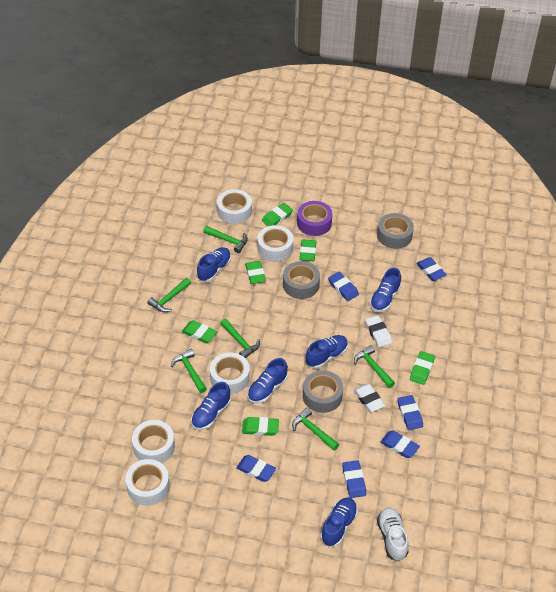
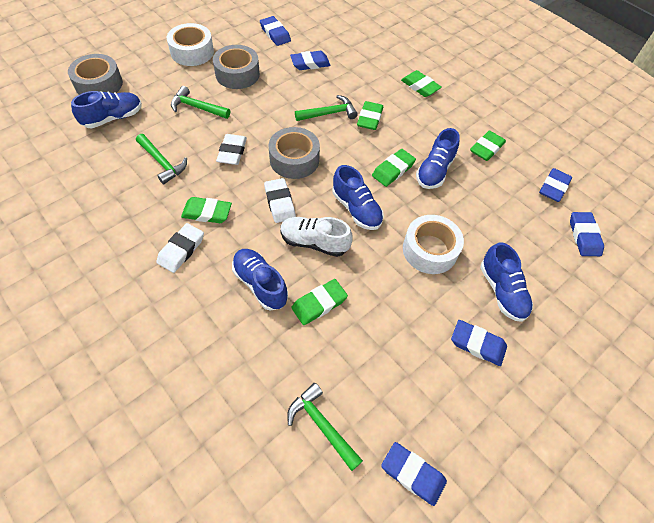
blue shoe: 6 -> 5
green hammer: 6 -> 4
purple tape: 1 -> 0
white eraser: 2 -> 3
white tape: 5 -> 2

